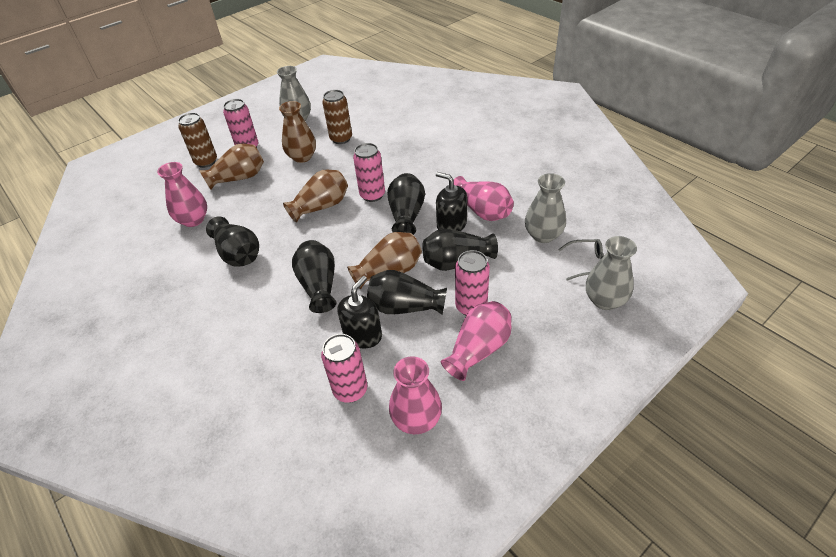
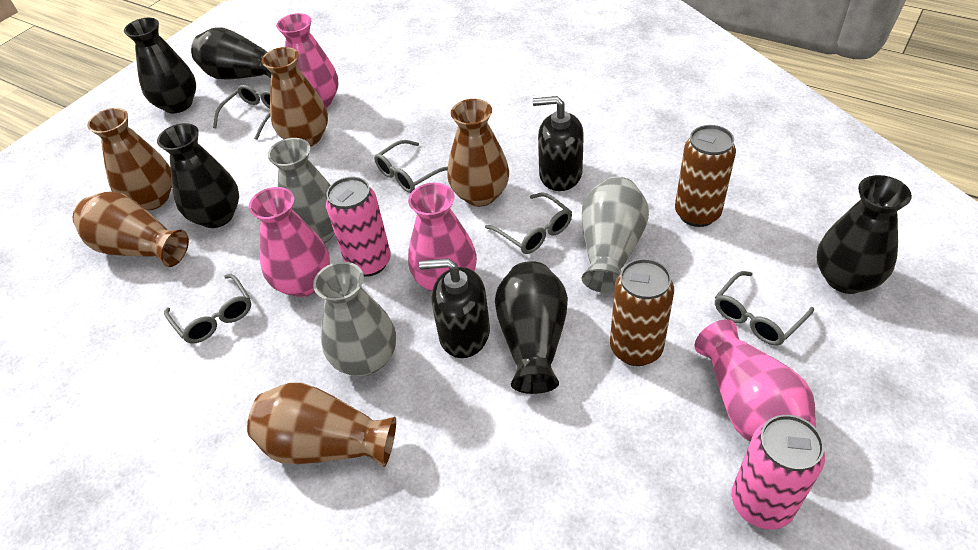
brown vase: 4 -> 5
grey glasses: 1 -> 5
pink can: 4 -> 2

